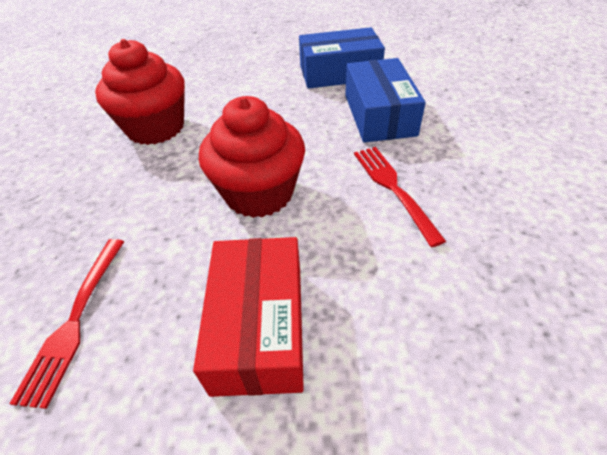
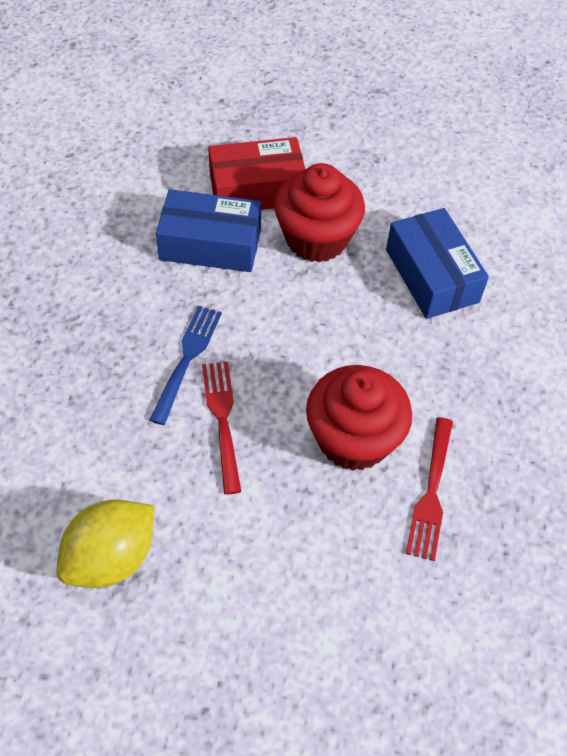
blue fork: 0 -> 1
yellow lemon: 0 -> 1

